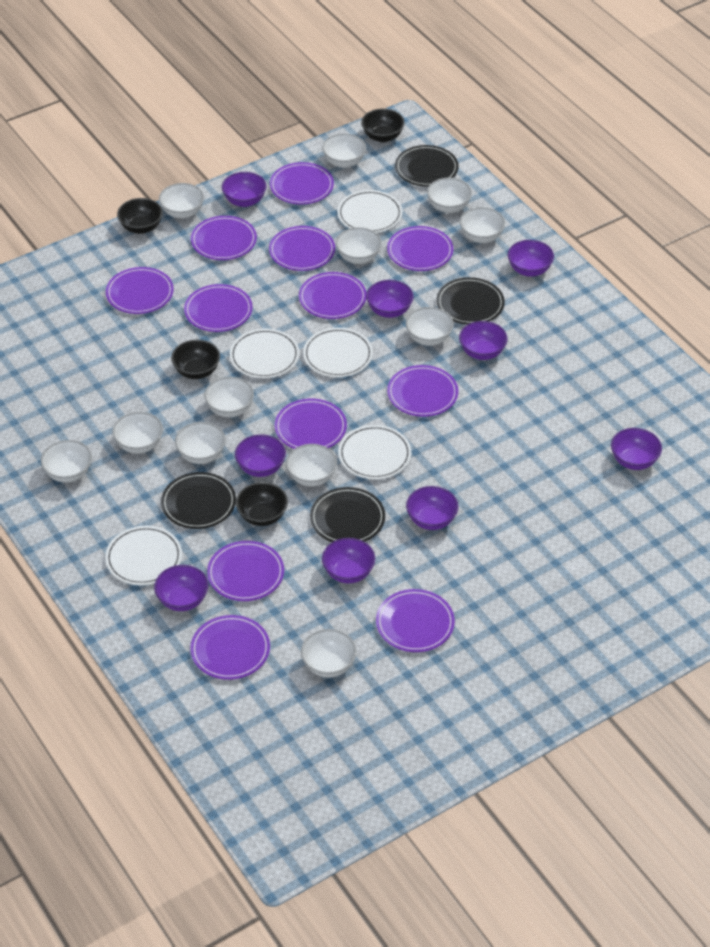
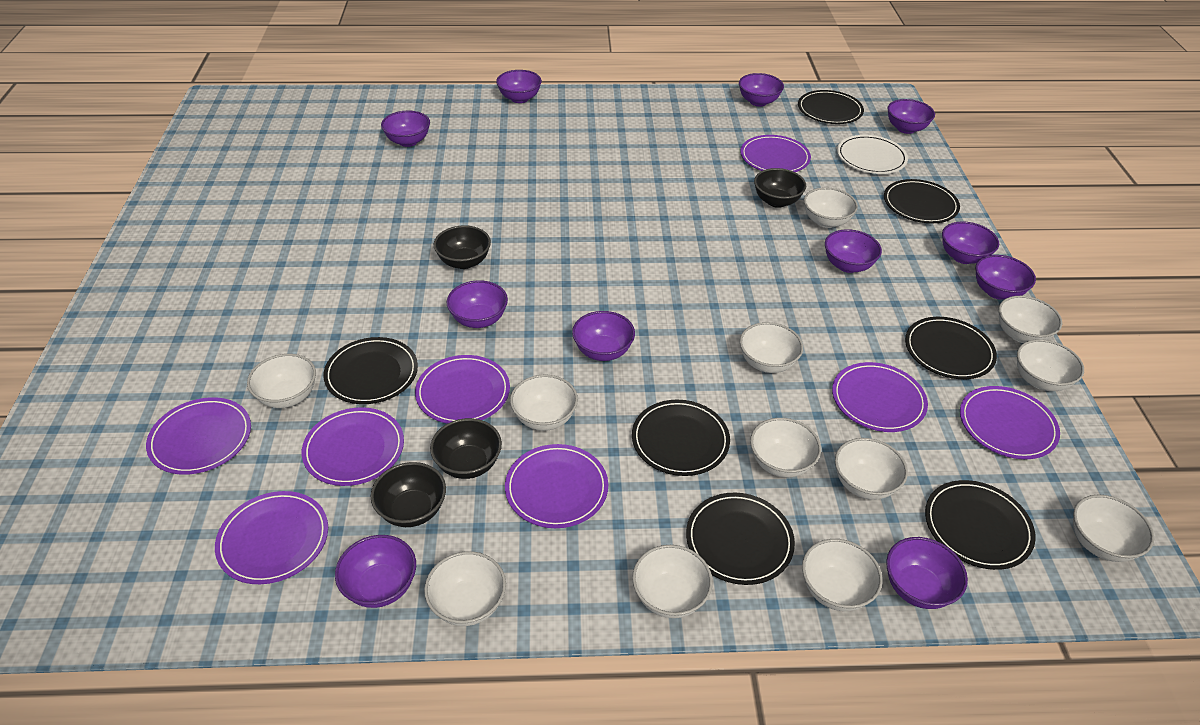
black plate: 4 -> 7
purple bowl: 9 -> 11
purple plate: 12 -> 8
white plate: 5 -> 1

